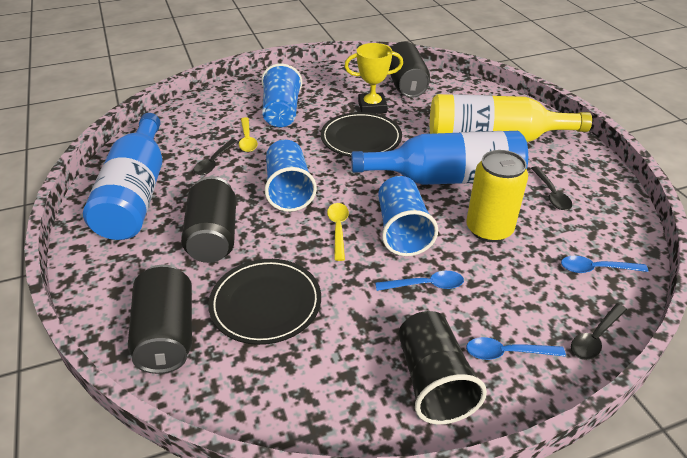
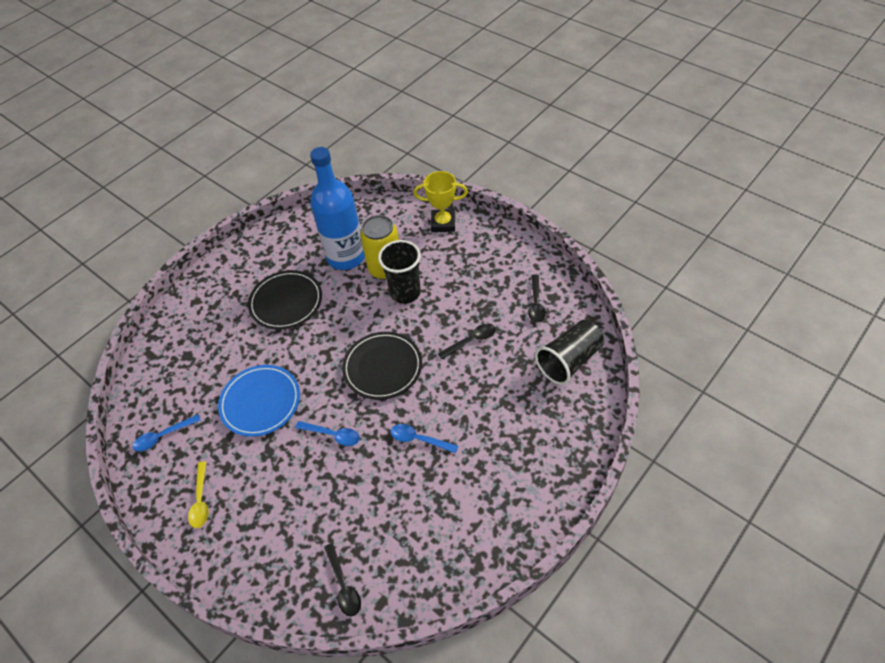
black can: 3 -> 0
black cup: 1 -> 2
blue bottle: 2 -> 1
blue cup: 3 -> 0
blue plate: 0 -> 1
yellow bottle: 1 -> 0
yellow spoon: 2 -> 1

